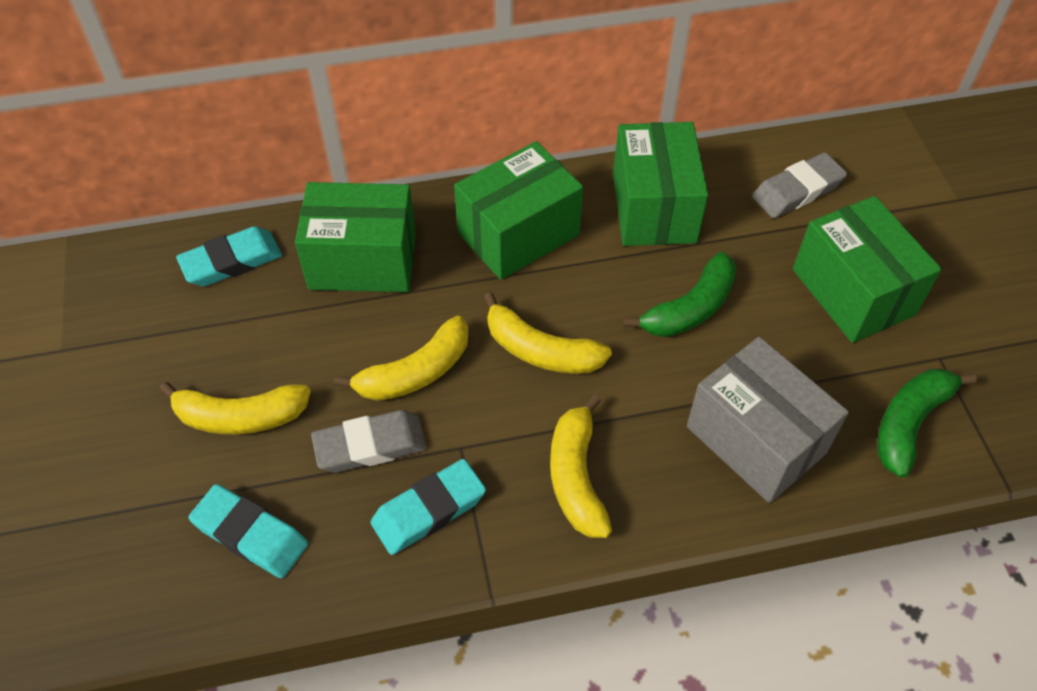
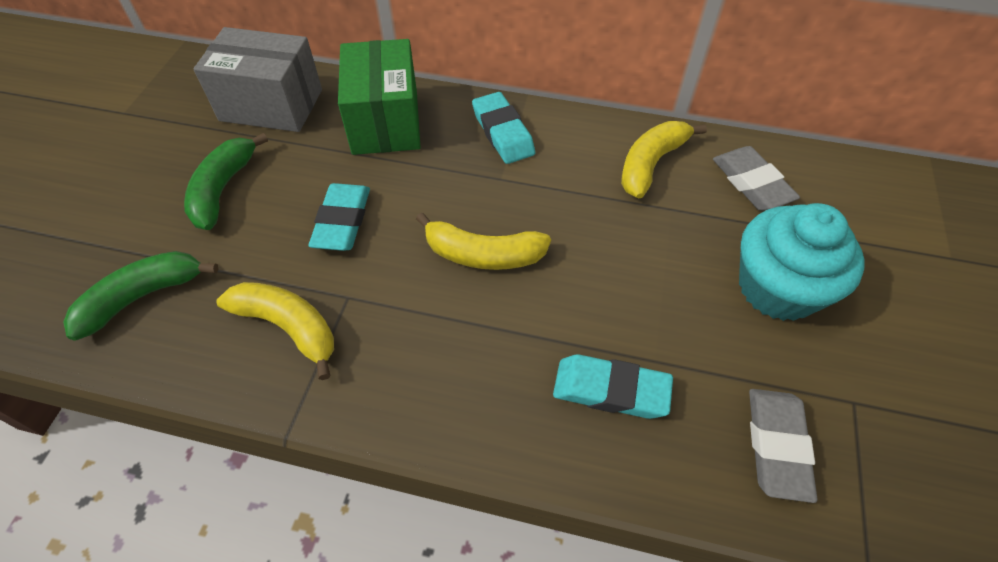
green box: 4 -> 1
turquoise cupcake: 0 -> 1
yellow banana: 4 -> 3

